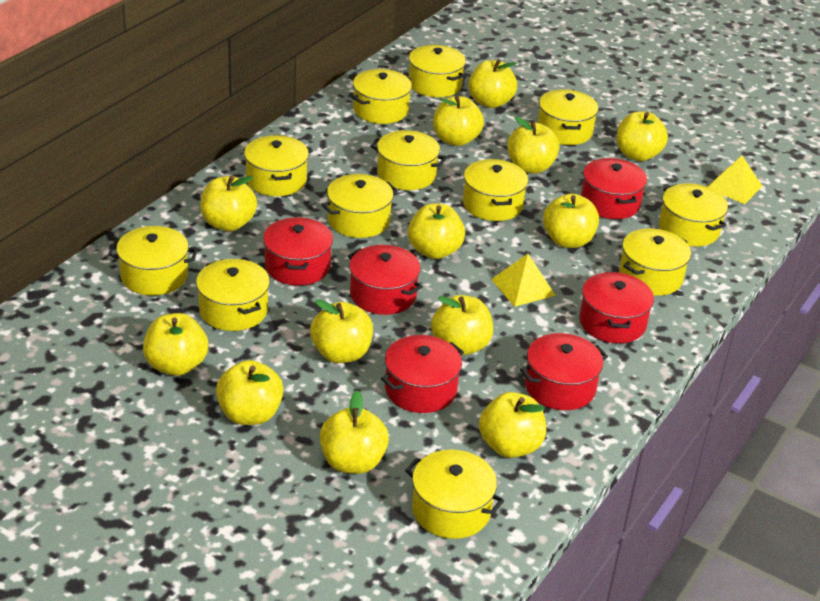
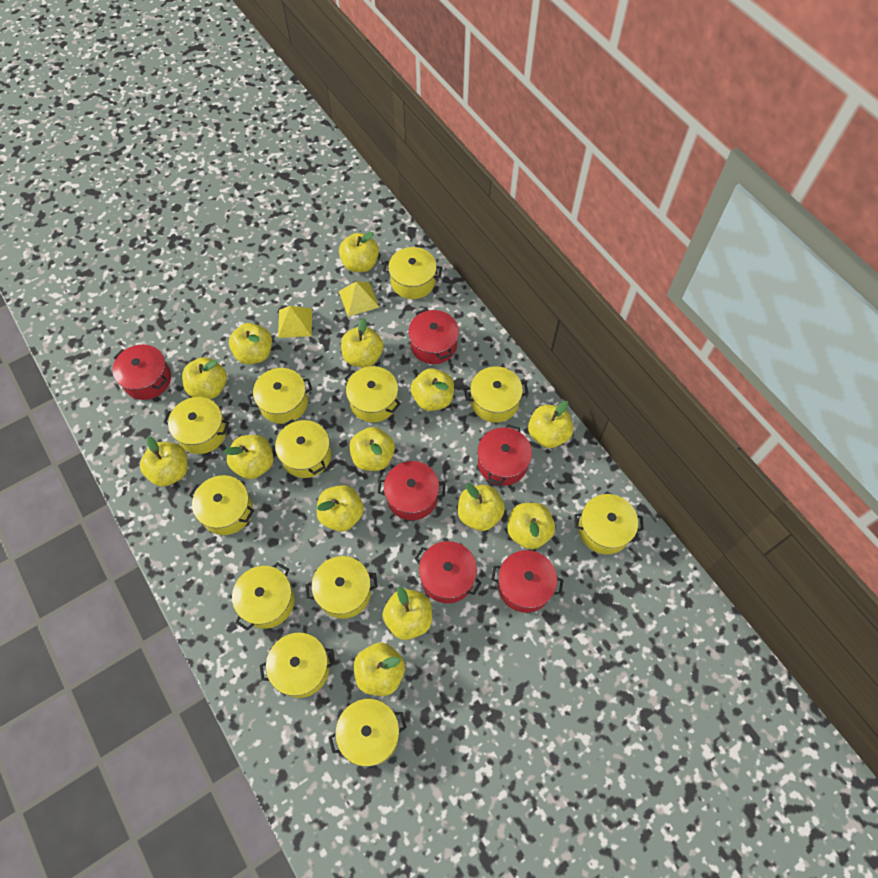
yellow apple: 13 -> 14

